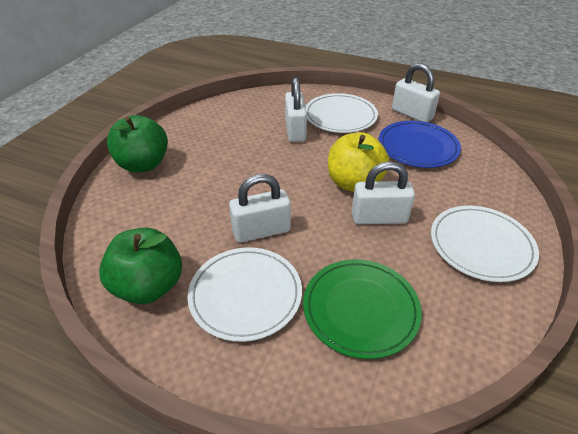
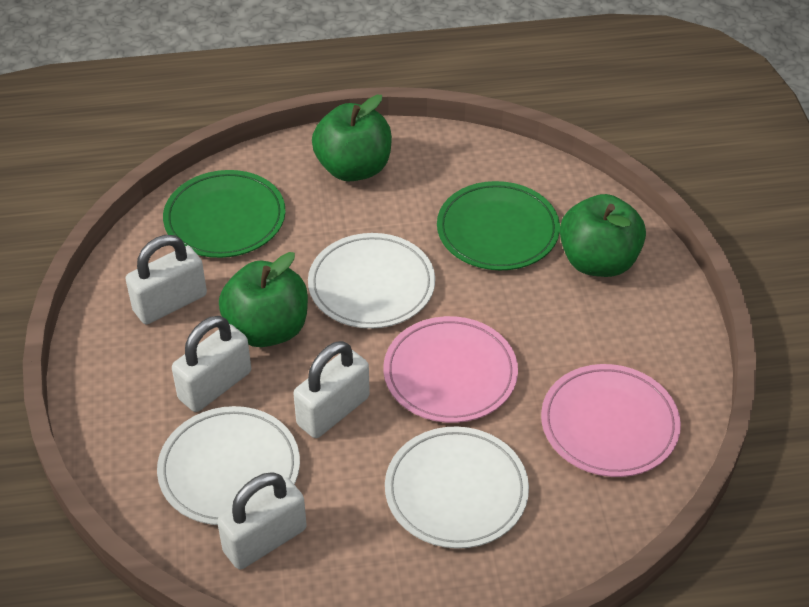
blue plate: 1 -> 0
green apple: 2 -> 3
green plate: 1 -> 2
pink plate: 0 -> 2
yellow apple: 1 -> 0

